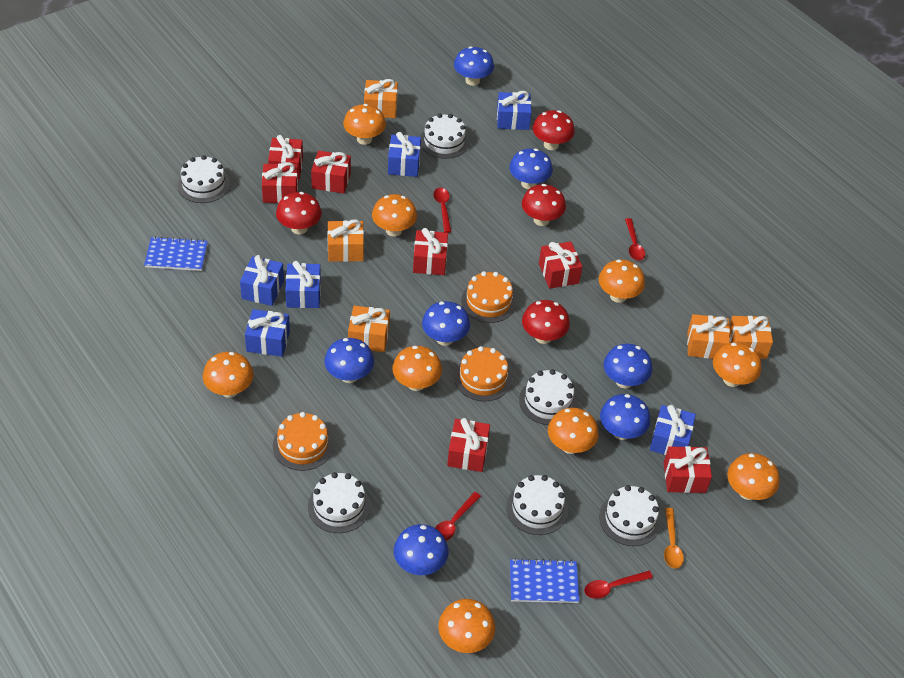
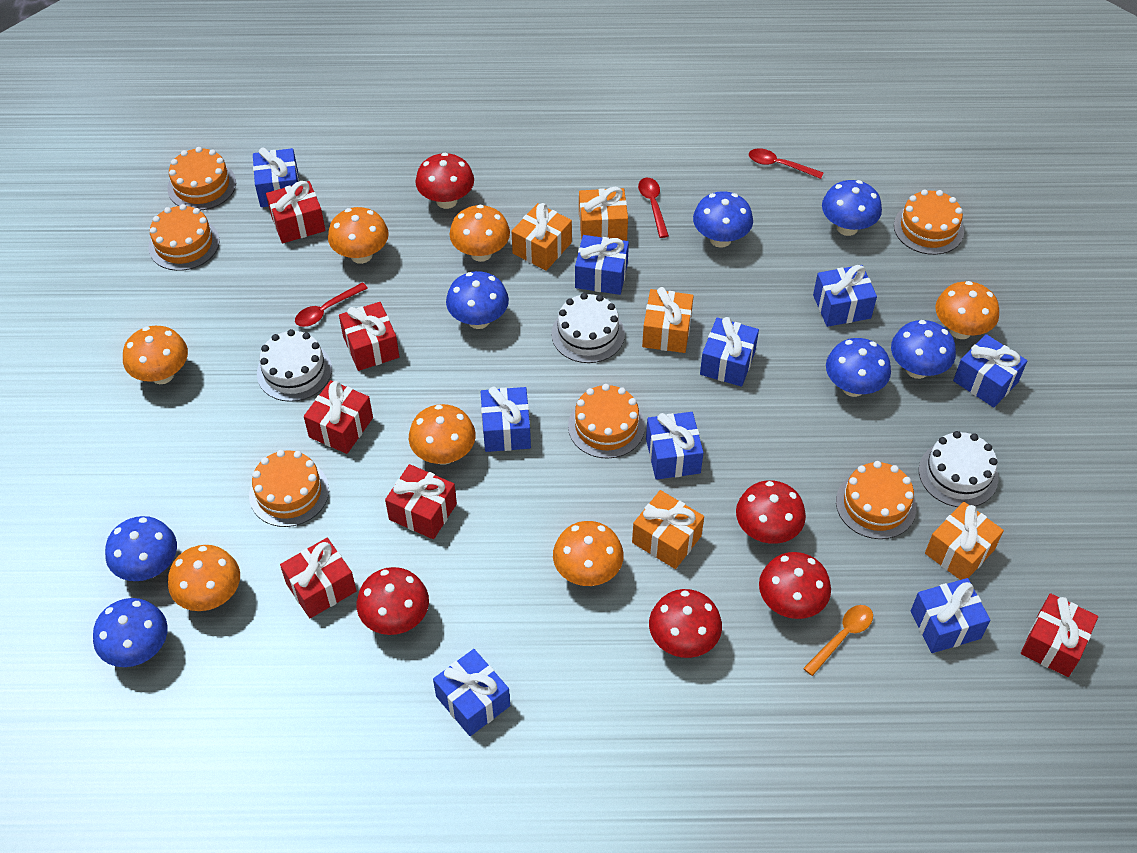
blue gift: 6 -> 9
blue notebook: 2 -> 0
orange cake: 3 -> 6
orange mushroom: 9 -> 7
red gift: 7 -> 6
red mushroom: 4 -> 5
red spoon: 4 -> 3
white cake: 6 -> 3

